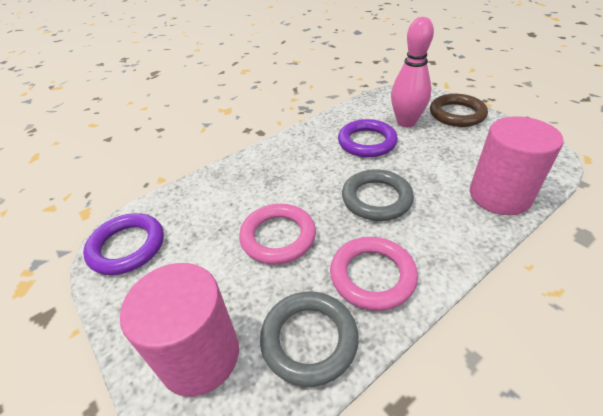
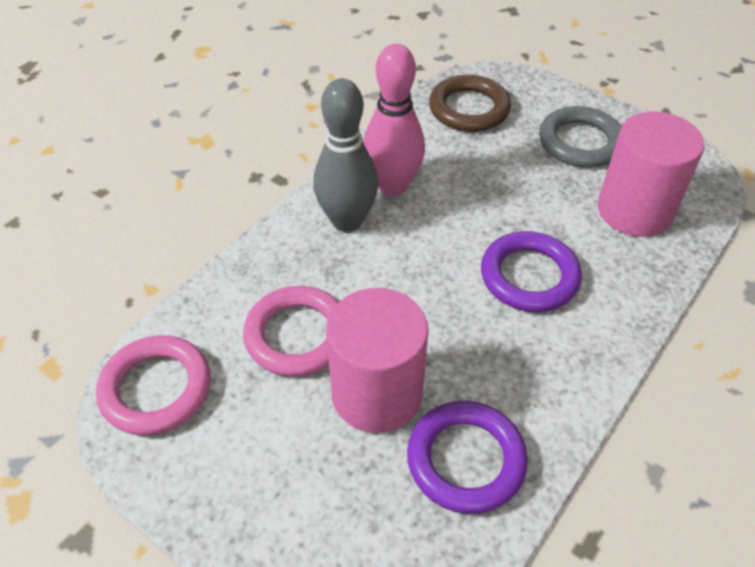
grey bowling pin: 0 -> 1
grey ring: 2 -> 1

